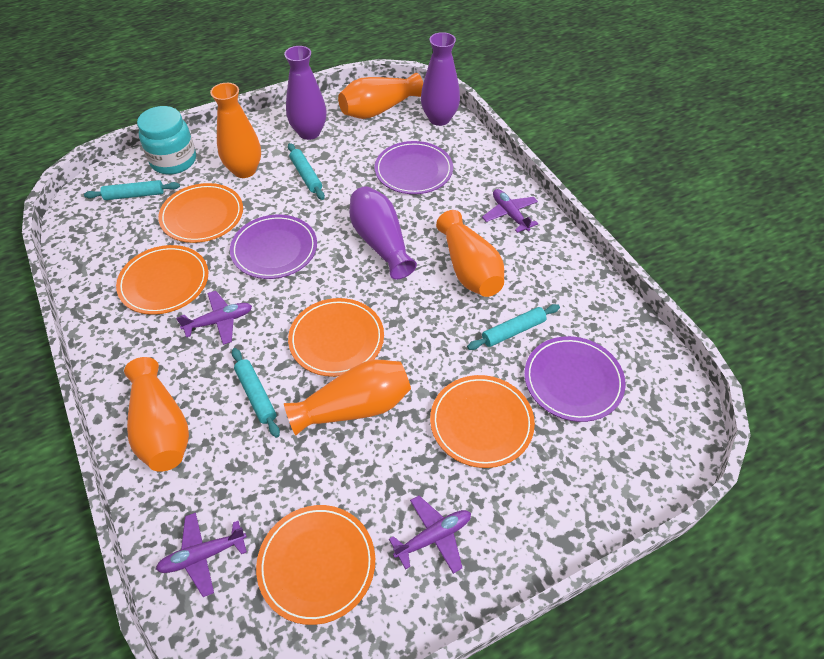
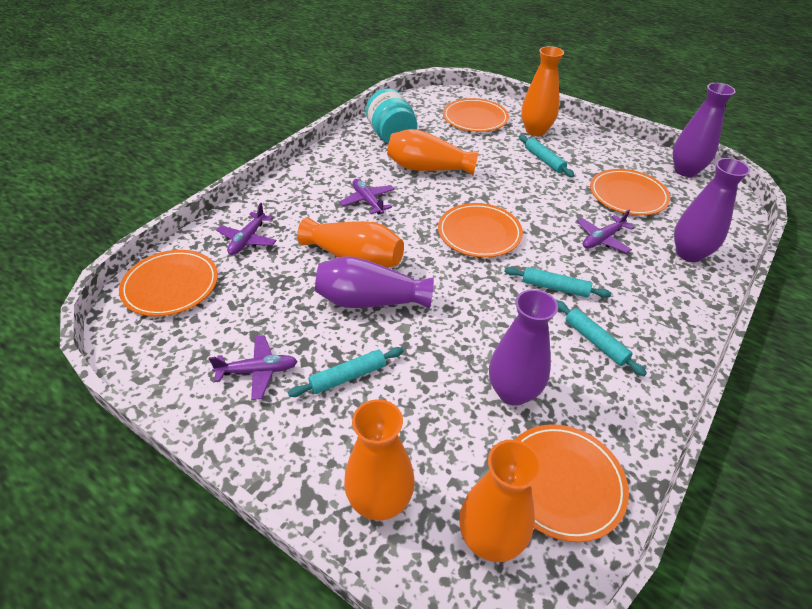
purple plate: 3 -> 0
purple vase: 3 -> 4

